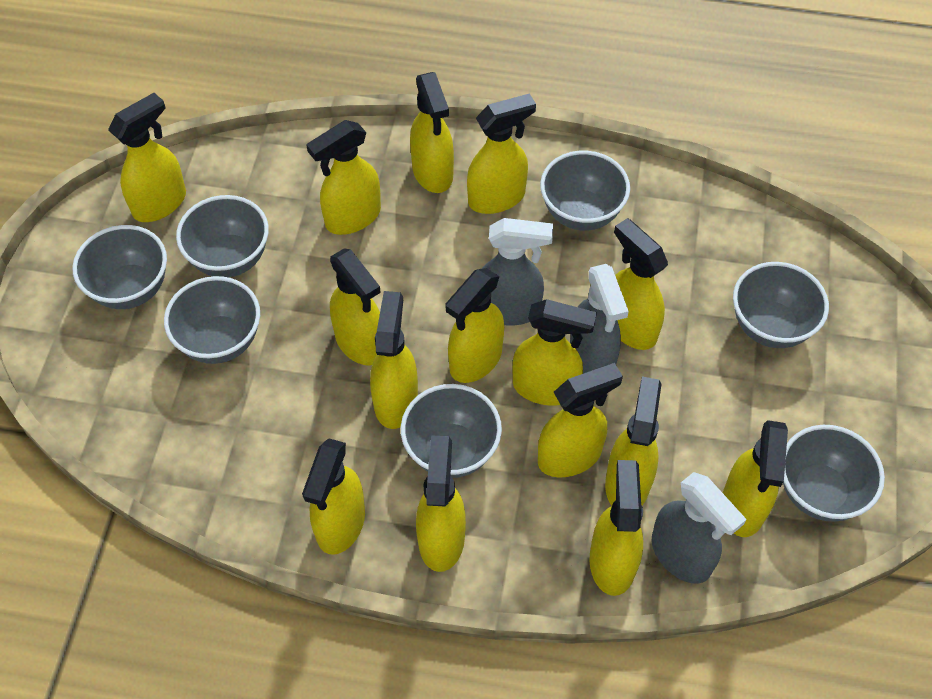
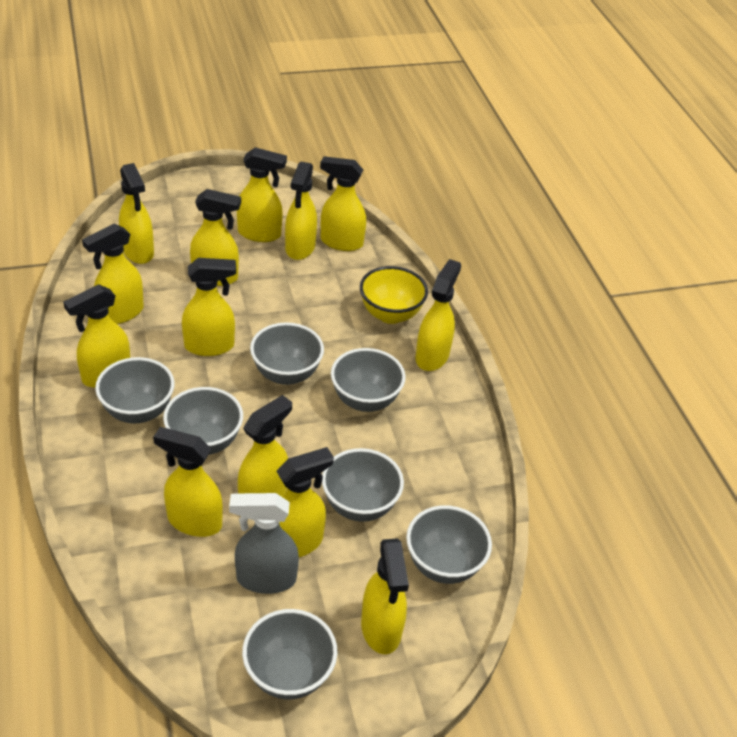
grey spray bottle: 3 -> 1
yellow bowl: 0 -> 1
yellow spray bottle: 15 -> 13

